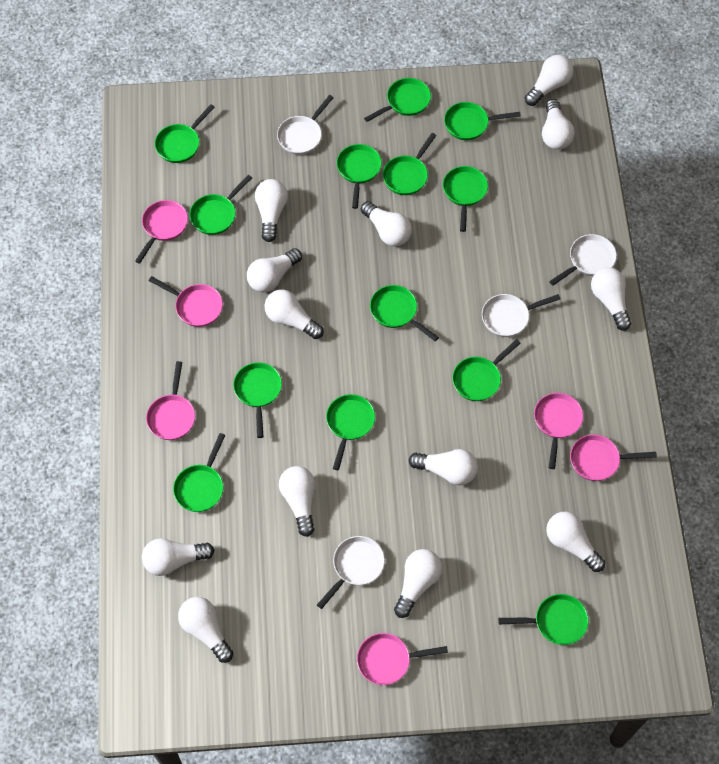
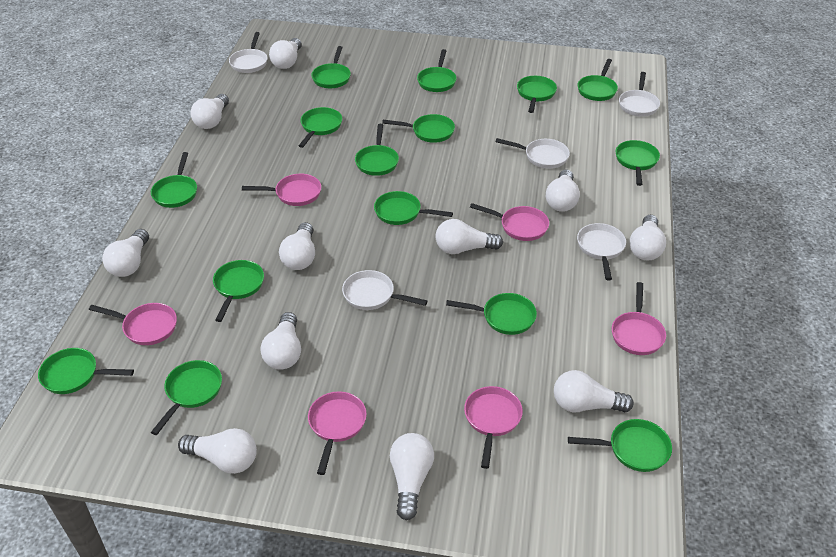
green pan: 13 -> 15
white light bulb: 13 -> 11
white pan: 4 -> 5

